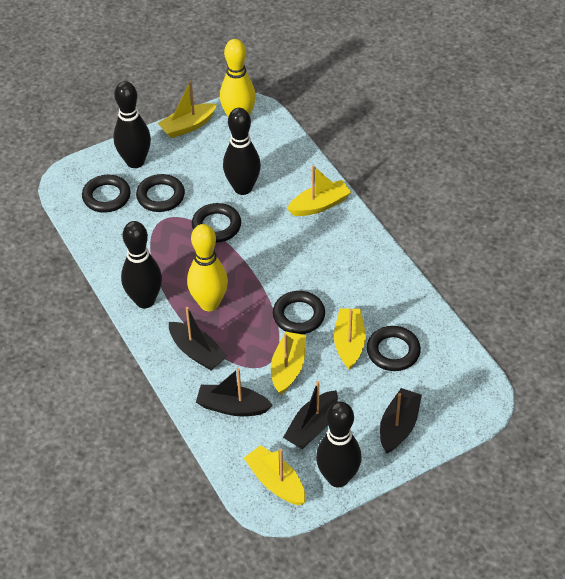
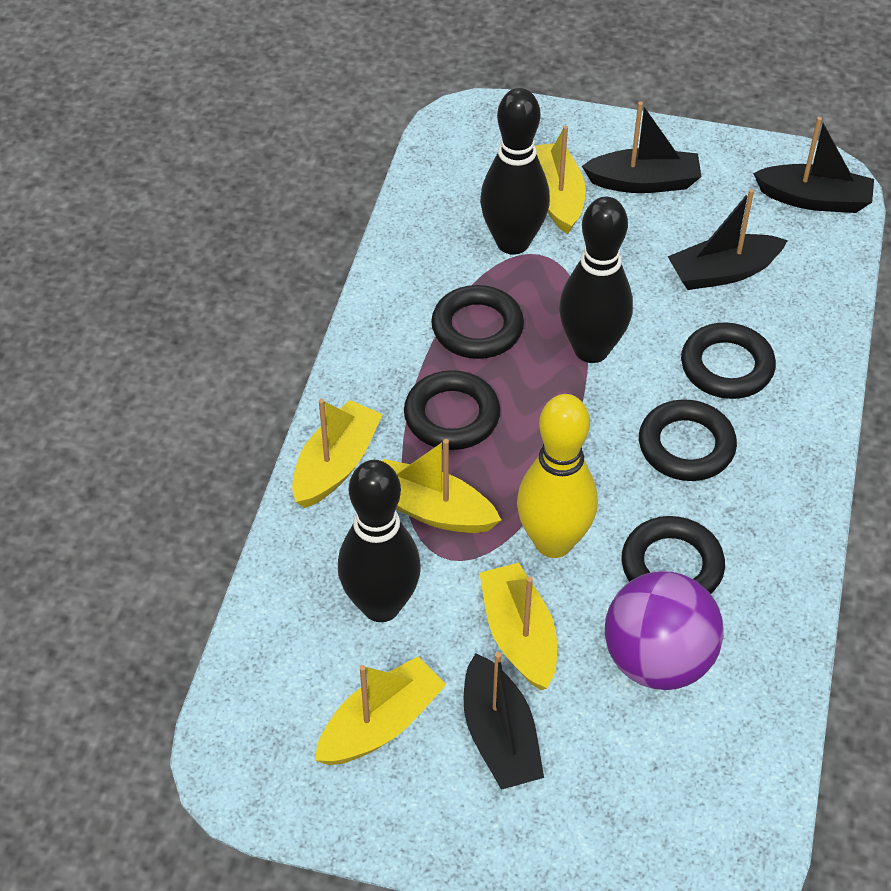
black bowling pin: 4 -> 3
purple ball: 0 -> 1
yellow bowling pin: 2 -> 1

